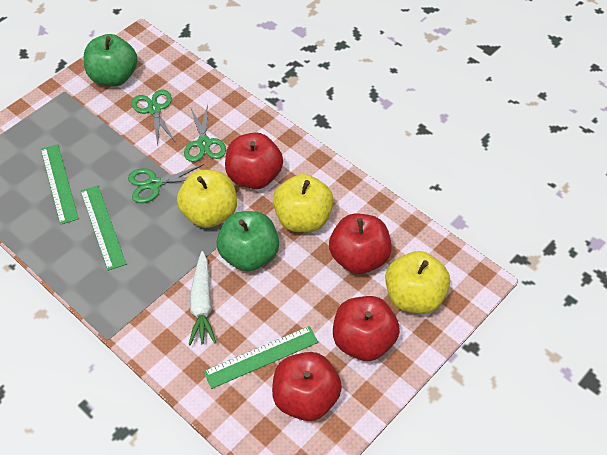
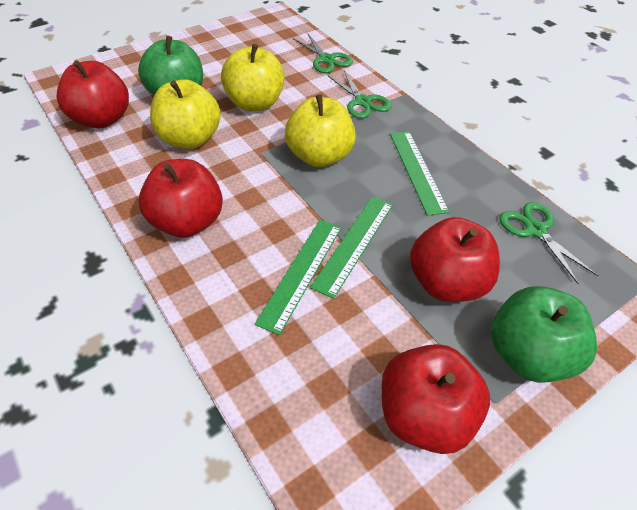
white carrot: 1 -> 0

